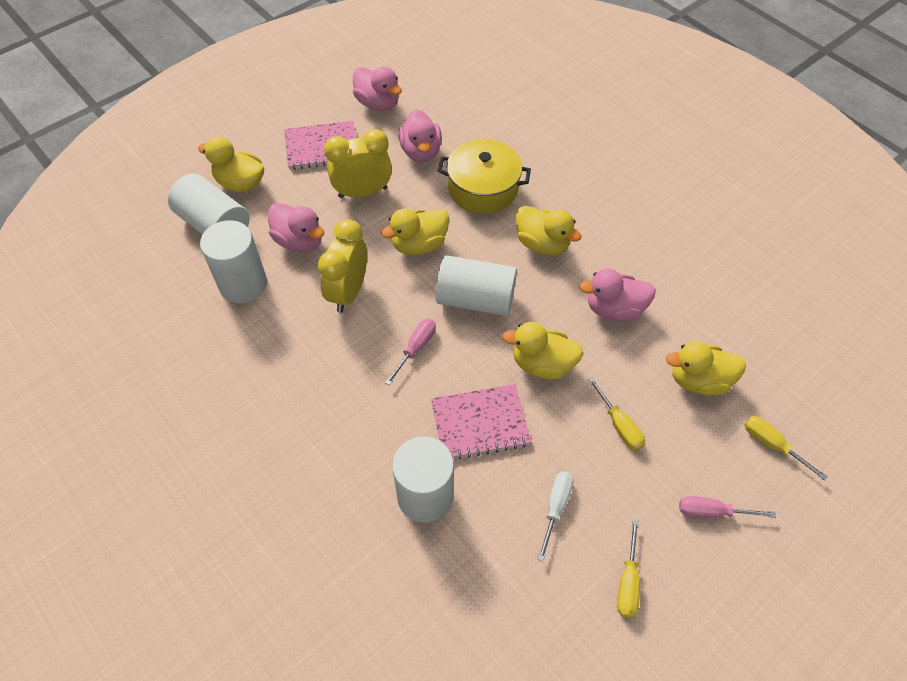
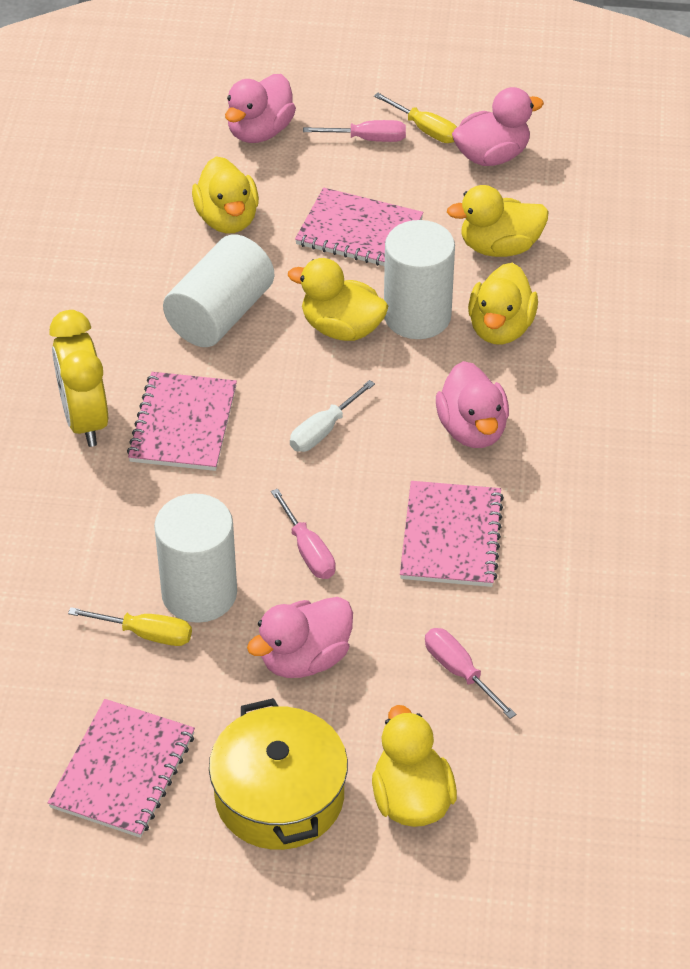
pink notebook: 2 -> 4
pink screwdriver: 2 -> 3
white cylinder: 4 -> 3
yellow clock: 2 -> 1
yellow screwdriver: 3 -> 2

